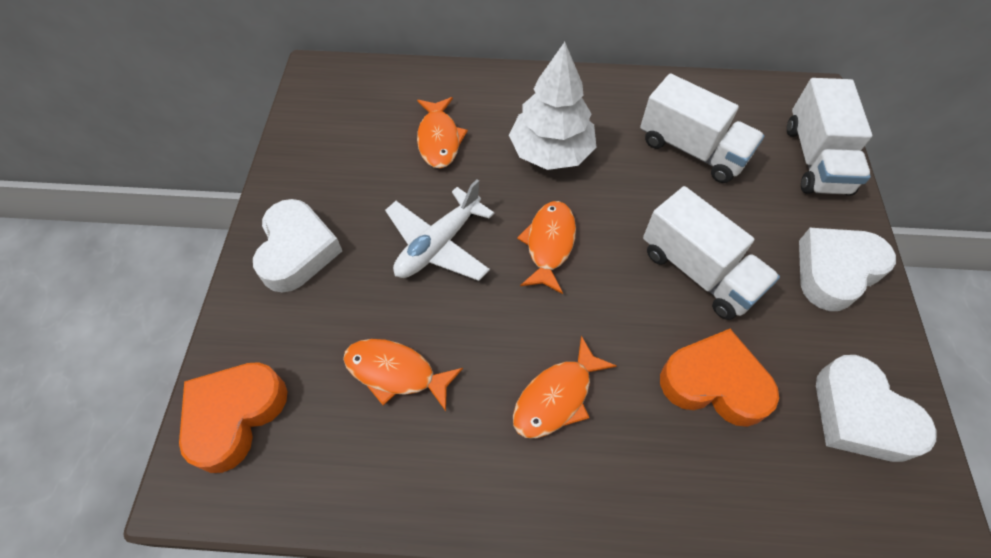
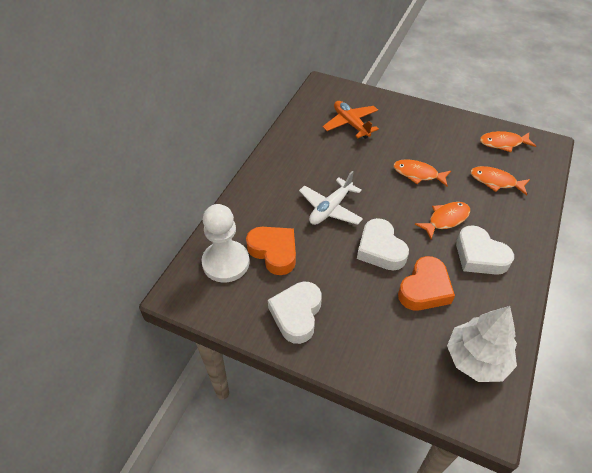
orange plane: 0 -> 1
white pawn: 0 -> 1
white truck: 3 -> 0

